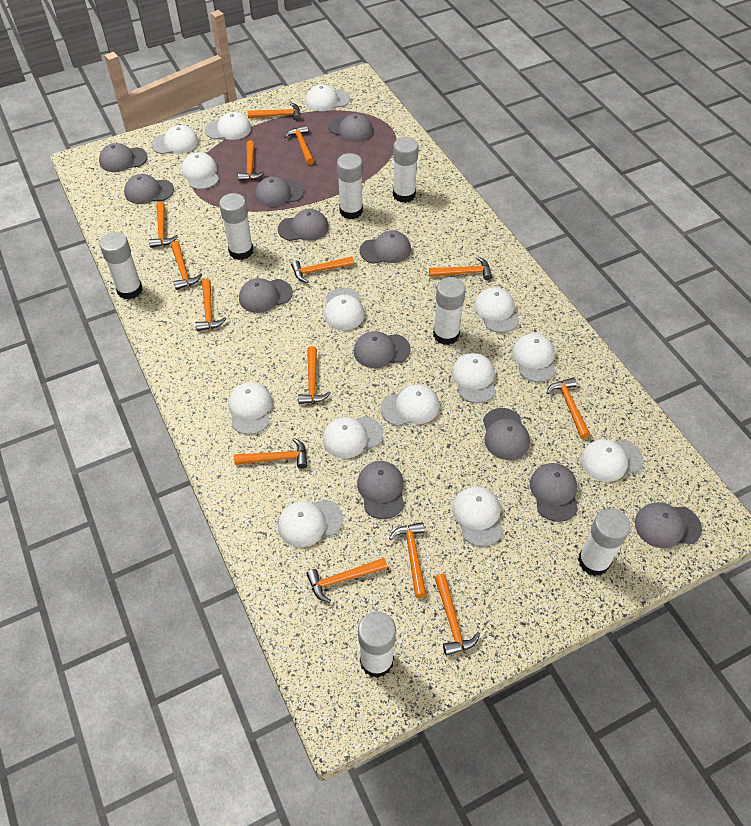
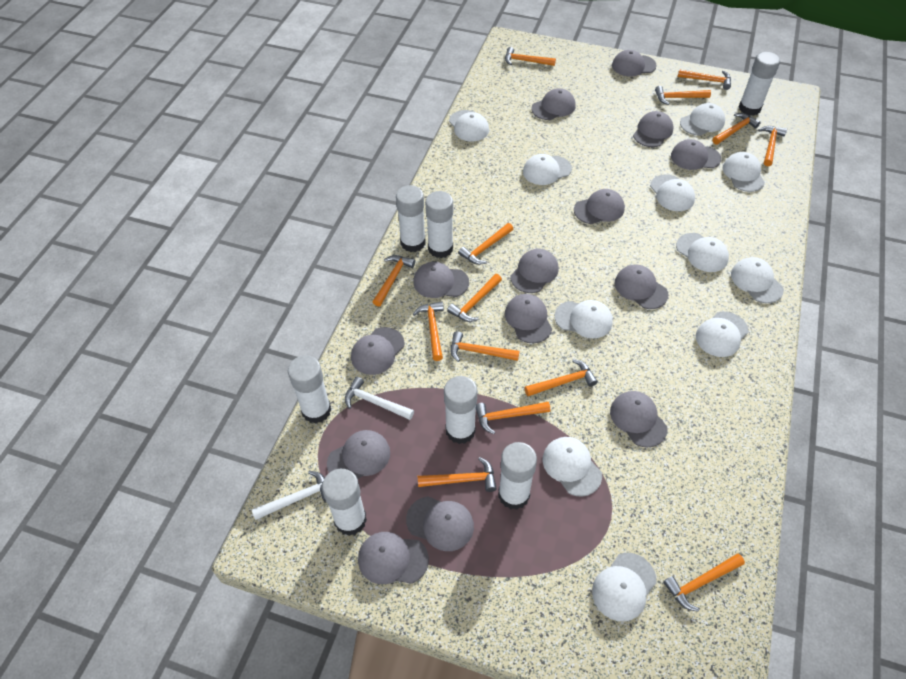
grey cap: 12 -> 14
white cap: 14 -> 11
white hammer: 0 -> 2

